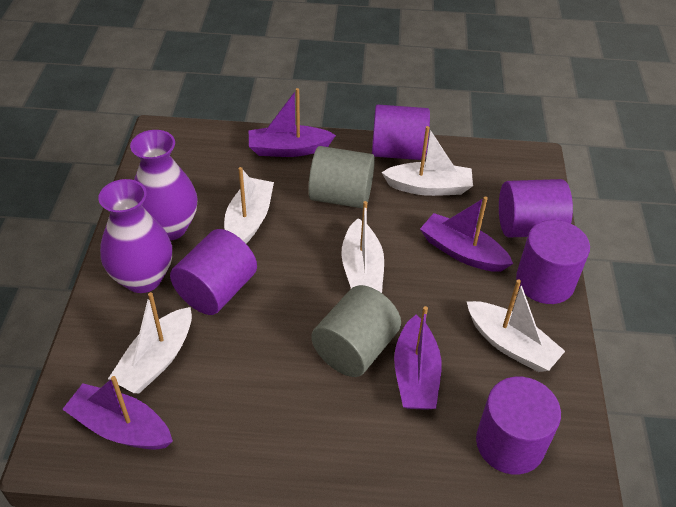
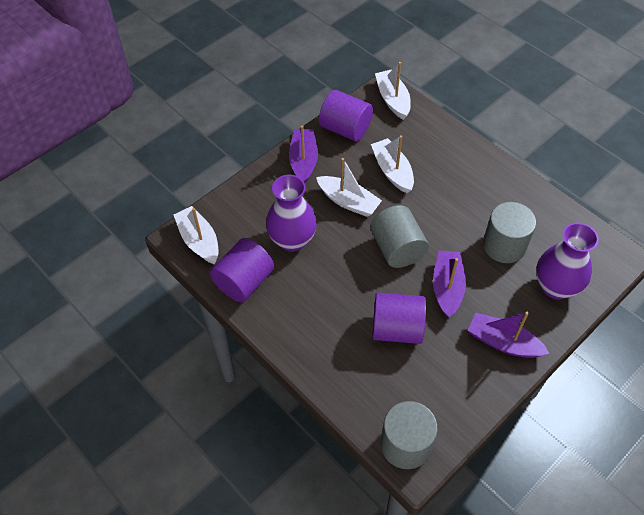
grey cylinder: 2 -> 3
purple boat: 4 -> 3
purple cylinder: 5 -> 3
white boat: 5 -> 4

